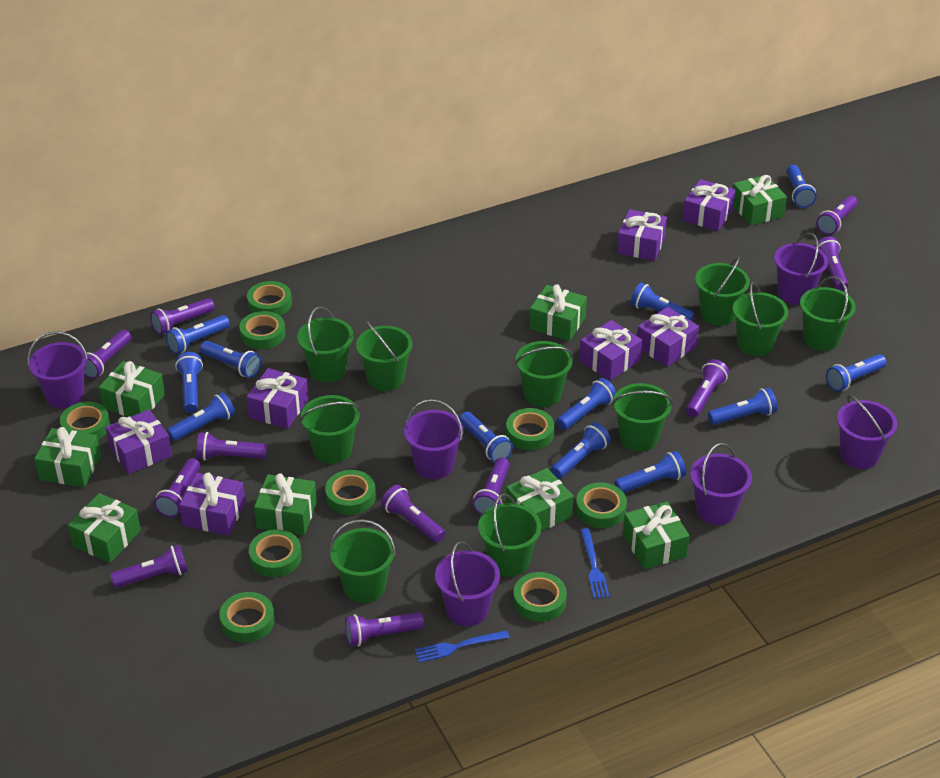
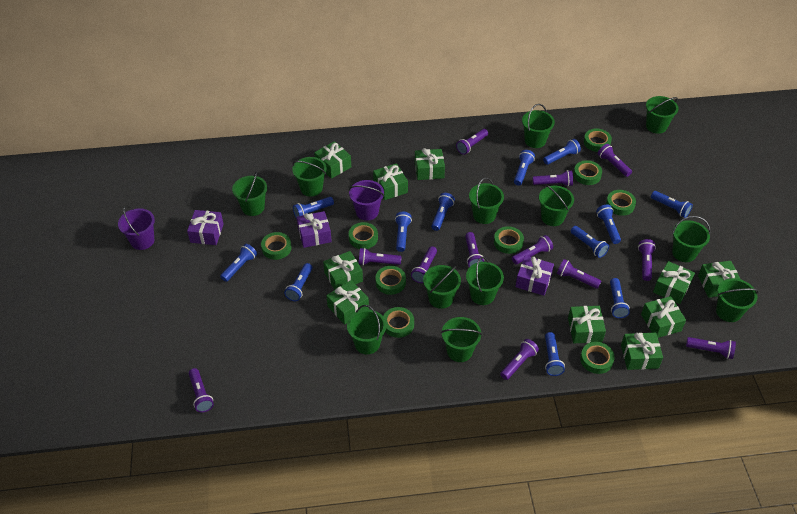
blue fork: 2 -> 0
green bucket: 10 -> 12
green gift: 8 -> 10
purple bucket: 6 -> 2
purple flashlight: 11 -> 12
purple gift: 7 -> 3

